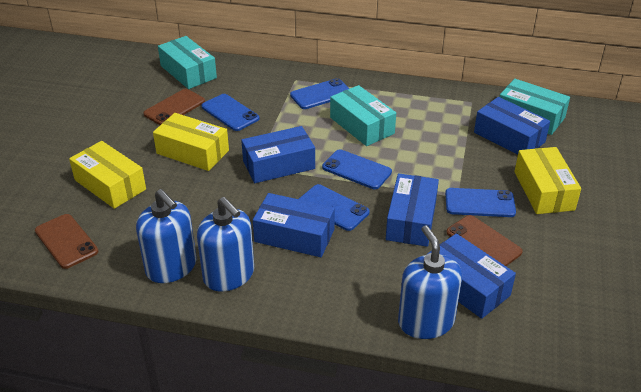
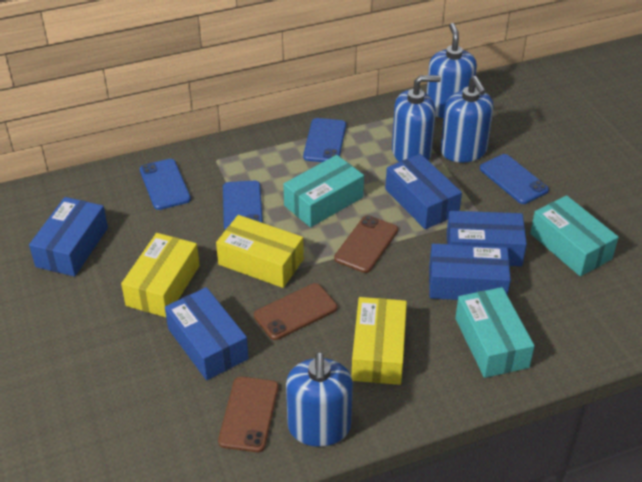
blue phone: 5 -> 4
blue soap dispenser: 3 -> 4

